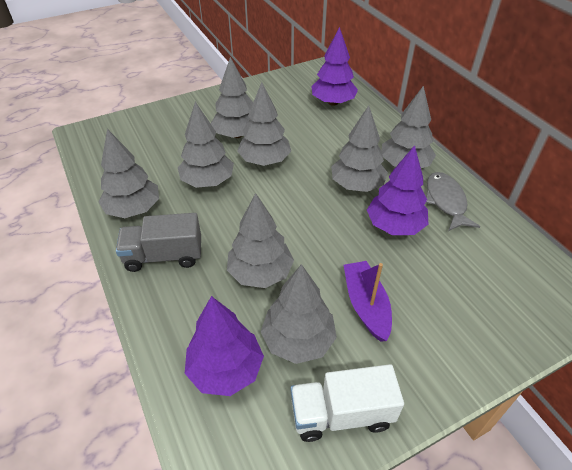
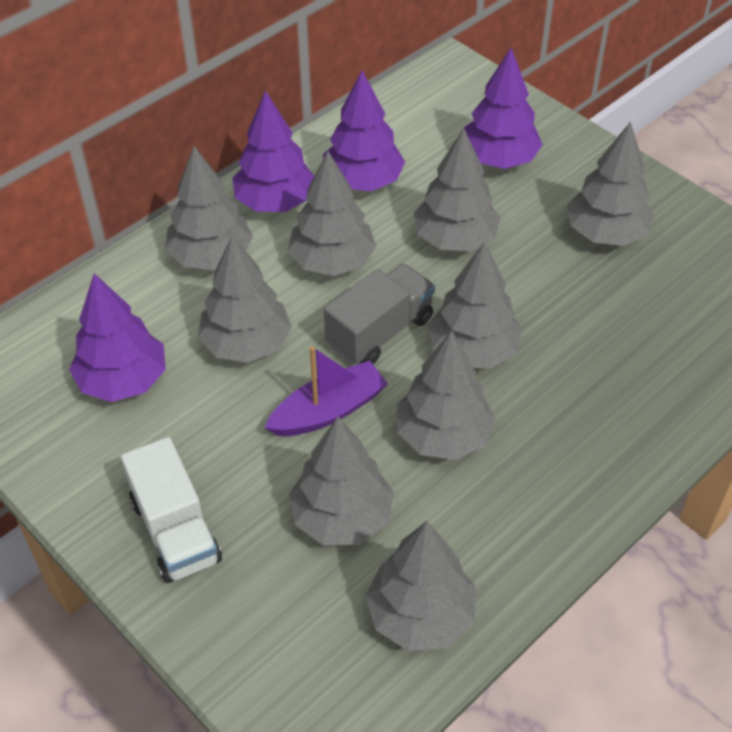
grey fish: 1 -> 0
grey tree: 8 -> 9
purple tree: 3 -> 4

